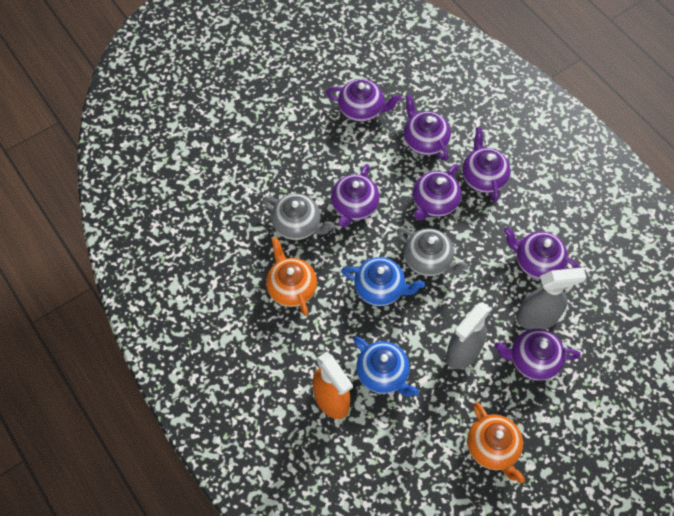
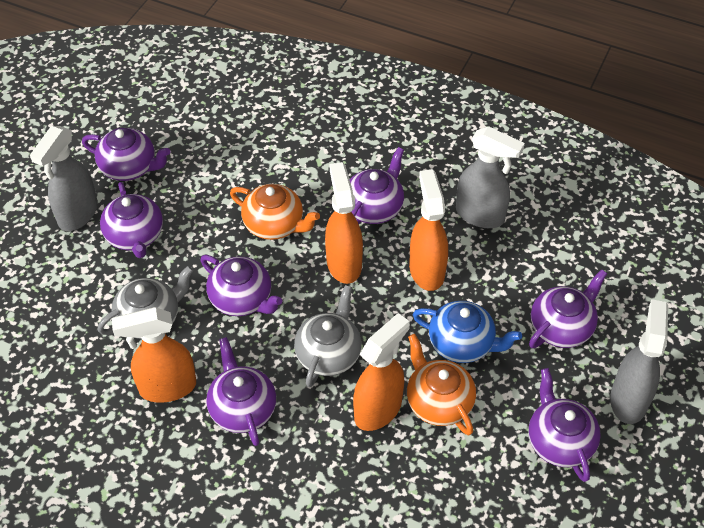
blue teapot: 2 -> 1
grey spray bottle: 2 -> 3
orange spray bottle: 1 -> 4

